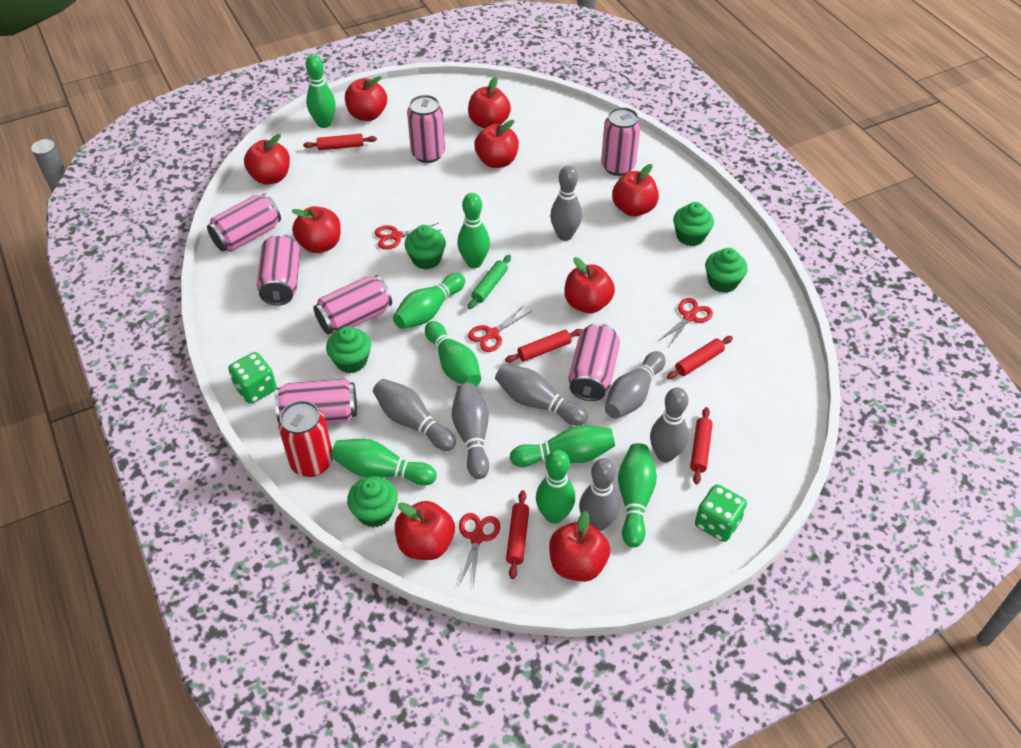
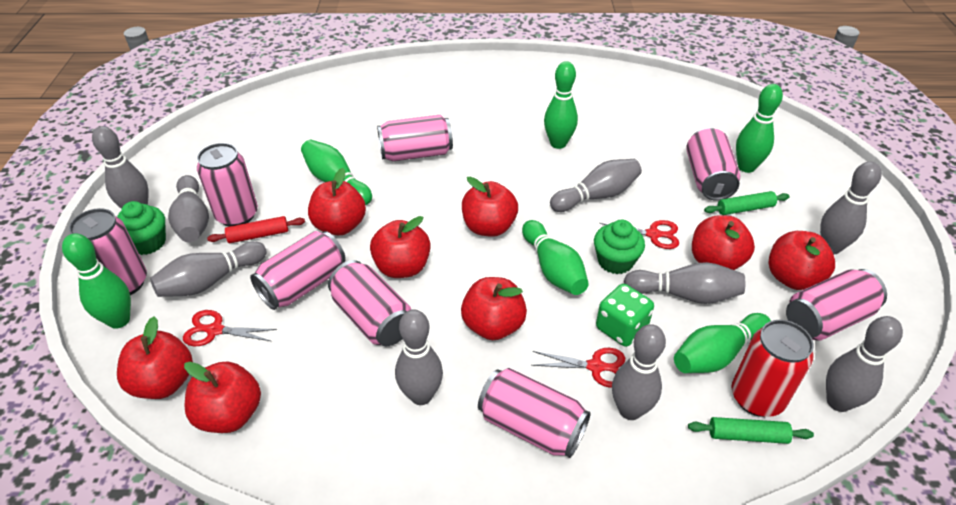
green bowling pin: 8 -> 6
green cupcake: 5 -> 2
green dice: 2 -> 1
green rolling pin: 1 -> 2
grey bowling pin: 7 -> 9
pink can: 7 -> 8
red apple: 9 -> 8
red rolling pin: 5 -> 1
red scissors: 4 -> 3

